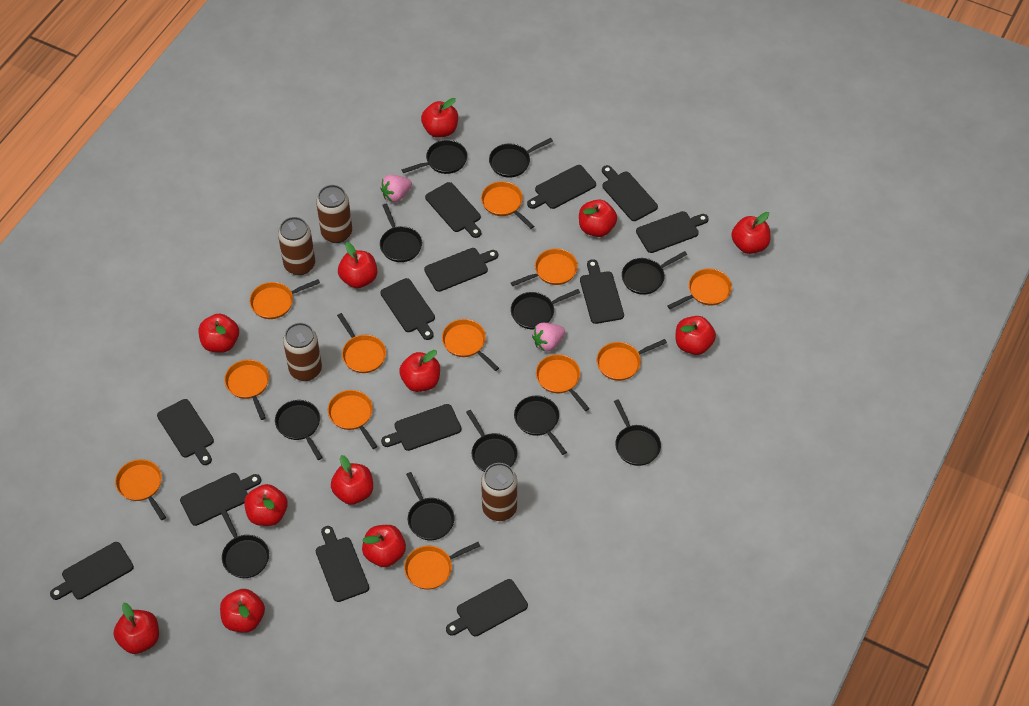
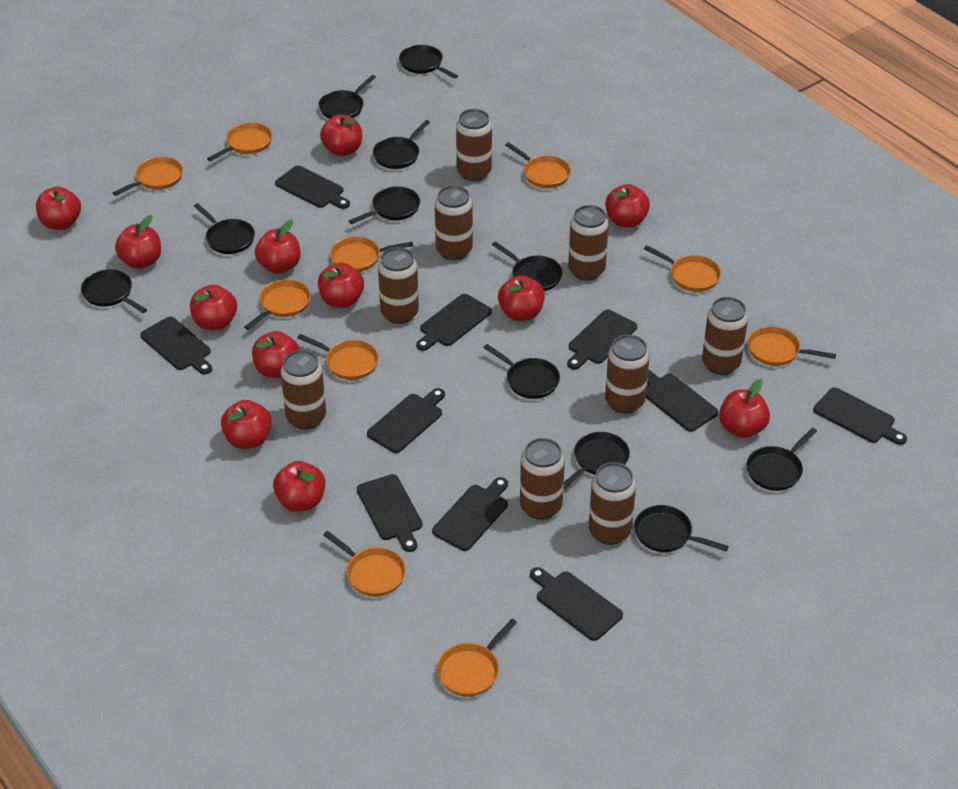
black cutting board: 13 -> 10
brown can: 4 -> 9
orange pan: 12 -> 10
pink strawberry: 2 -> 0

